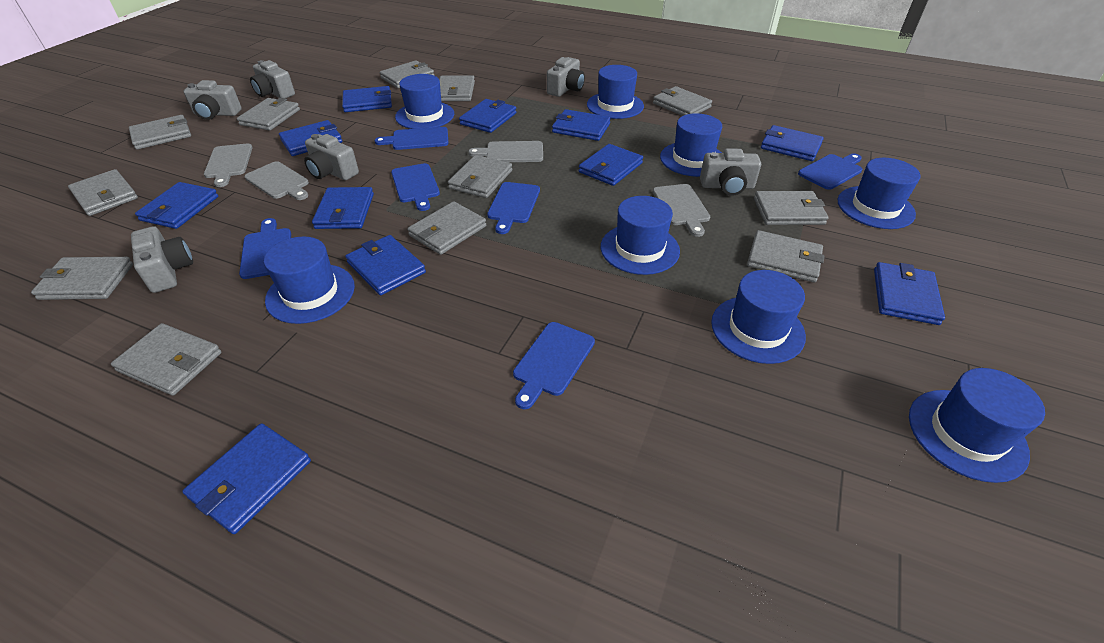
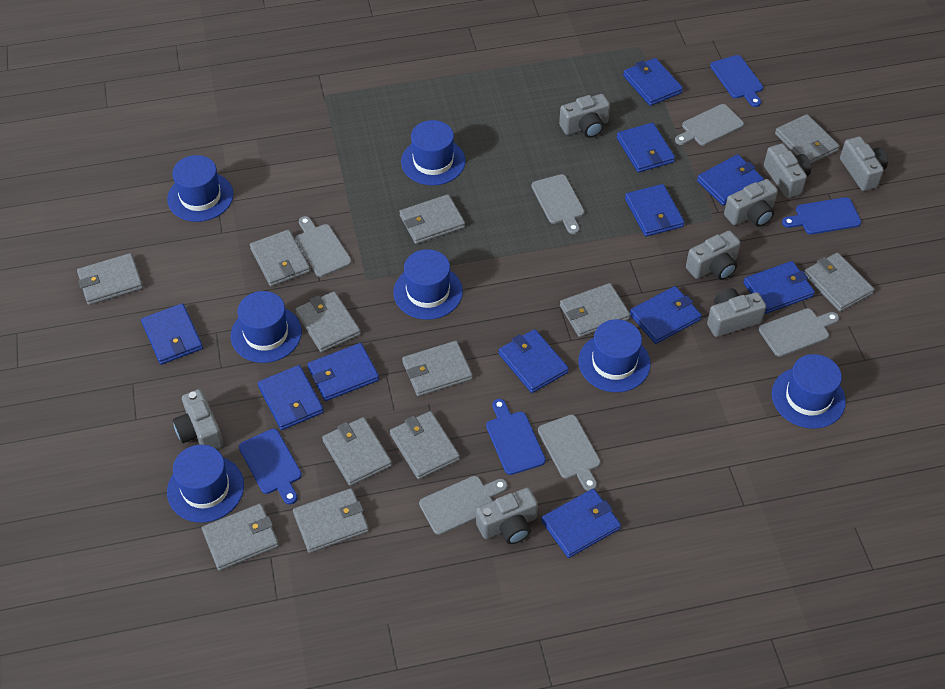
blue cutting board: 6 -> 4
blue hat: 8 -> 7
grey camera: 6 -> 8
grey cutting board: 4 -> 6

